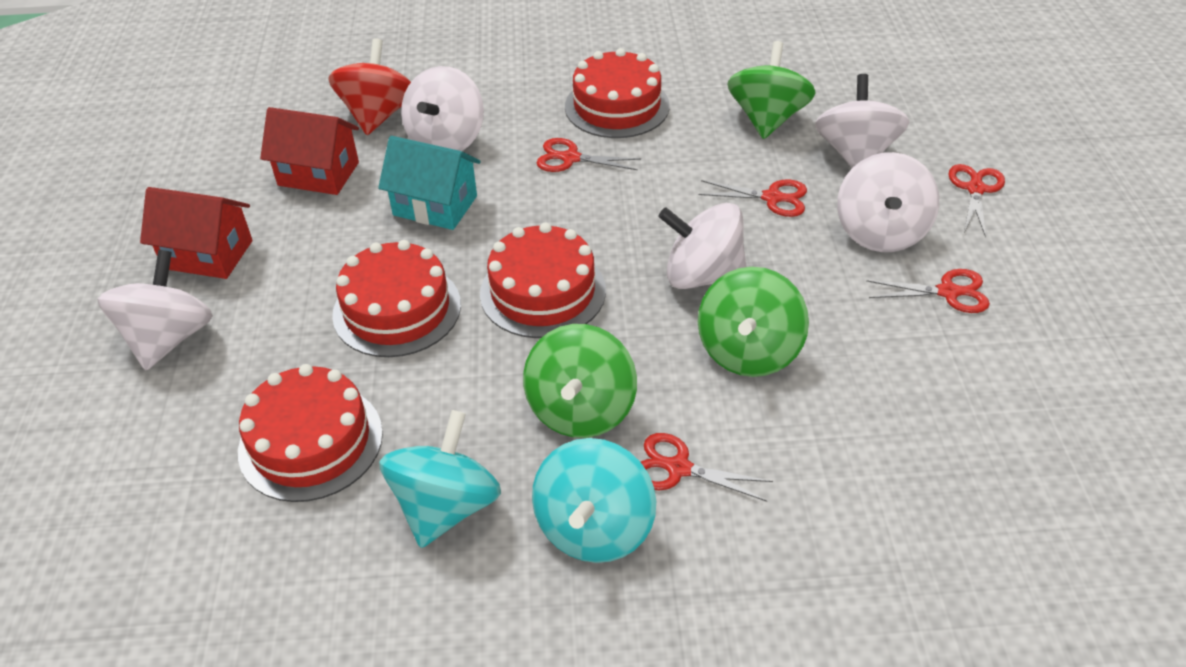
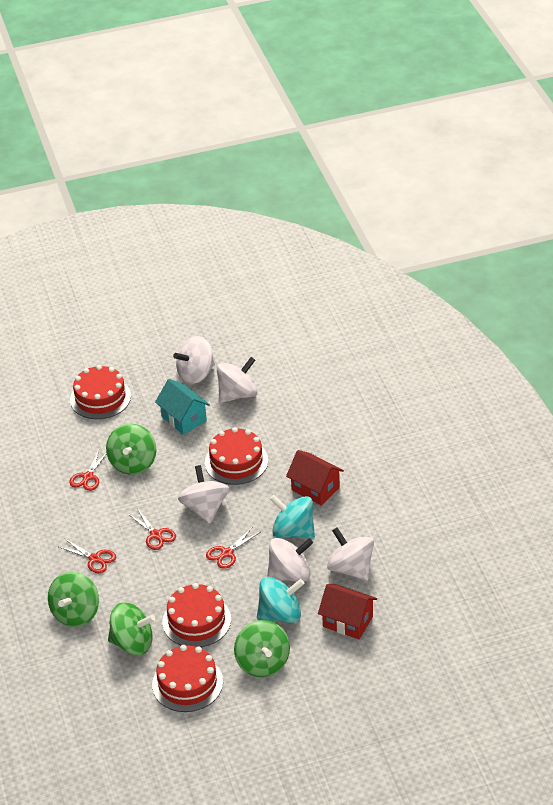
green spinning top: 3 -> 4
red scissors: 5 -> 4
red spinning top: 1 -> 0

